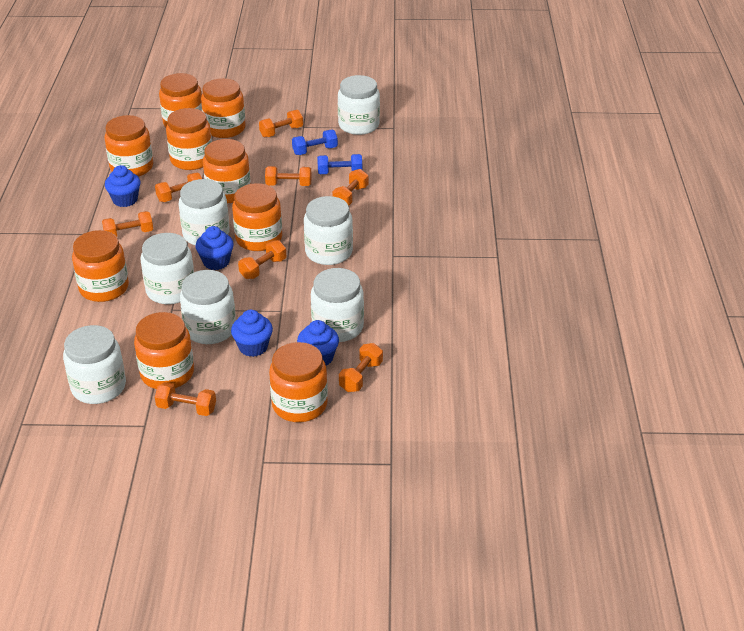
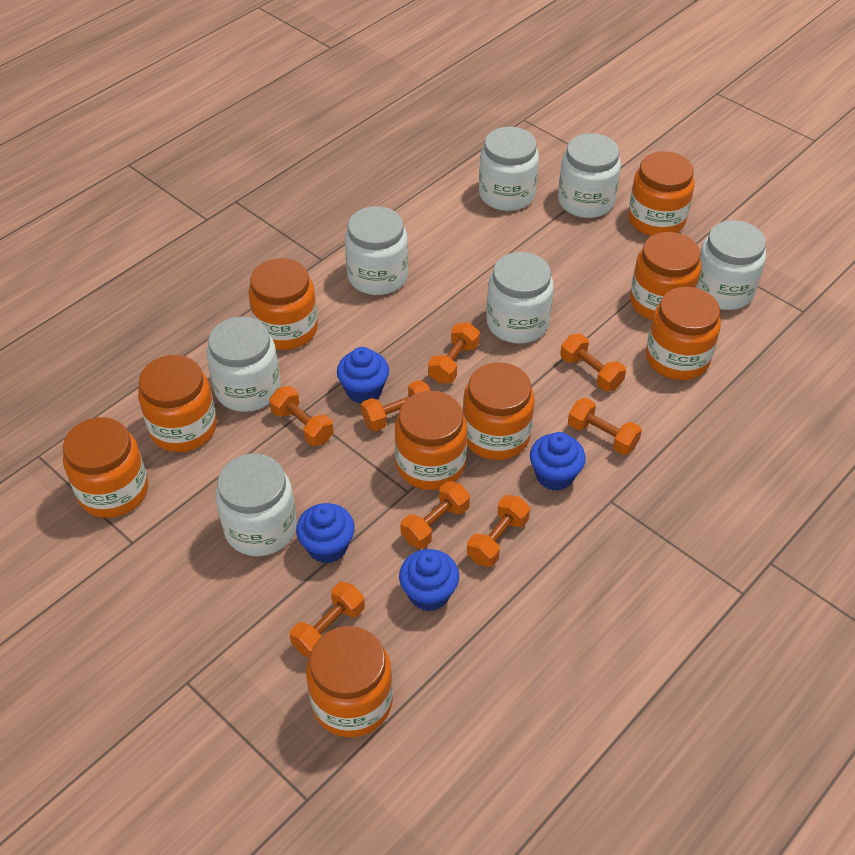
blue dumbbell: 2 -> 0

